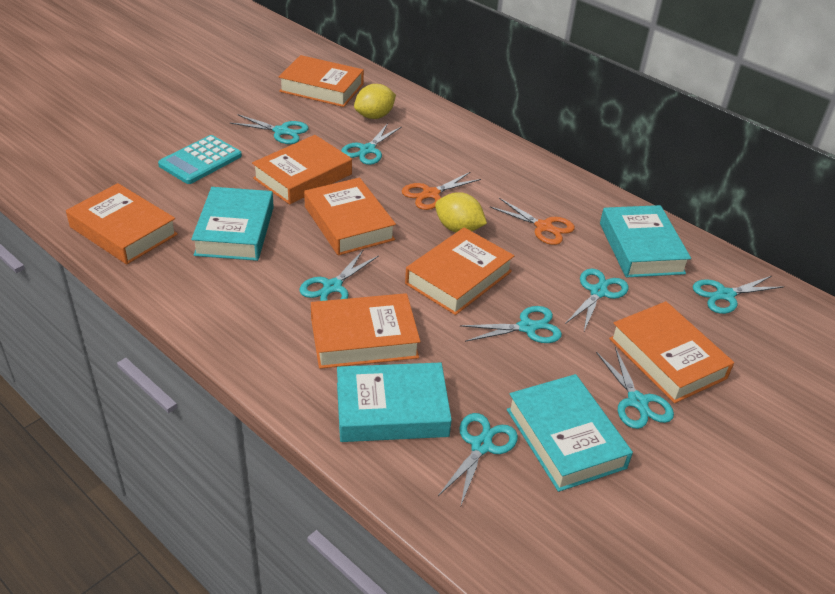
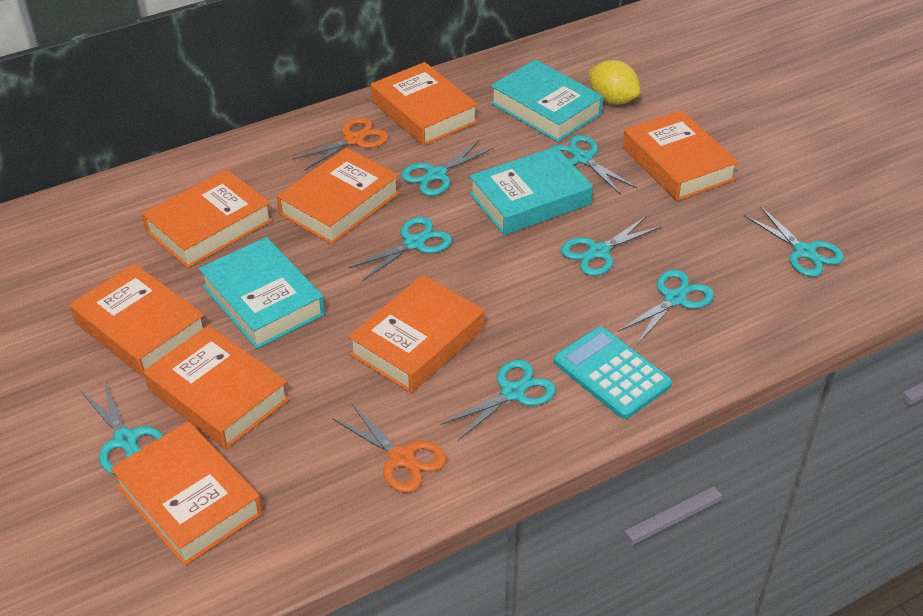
orange book: 7 -> 8
turquoise book: 4 -> 3
yellow lemon: 2 -> 1

